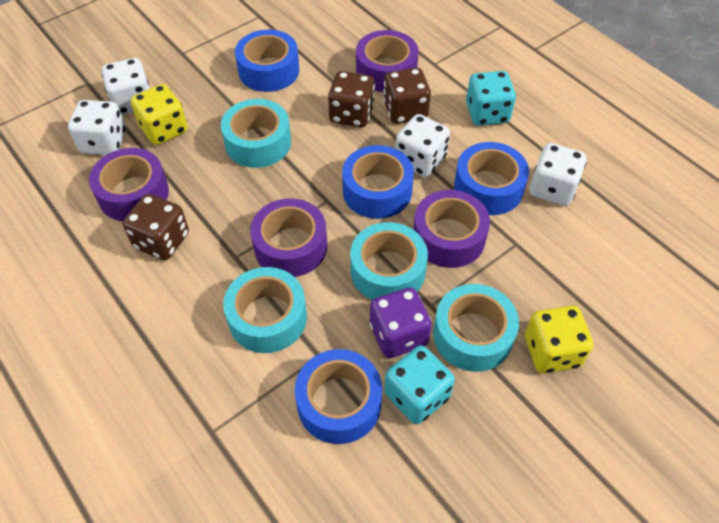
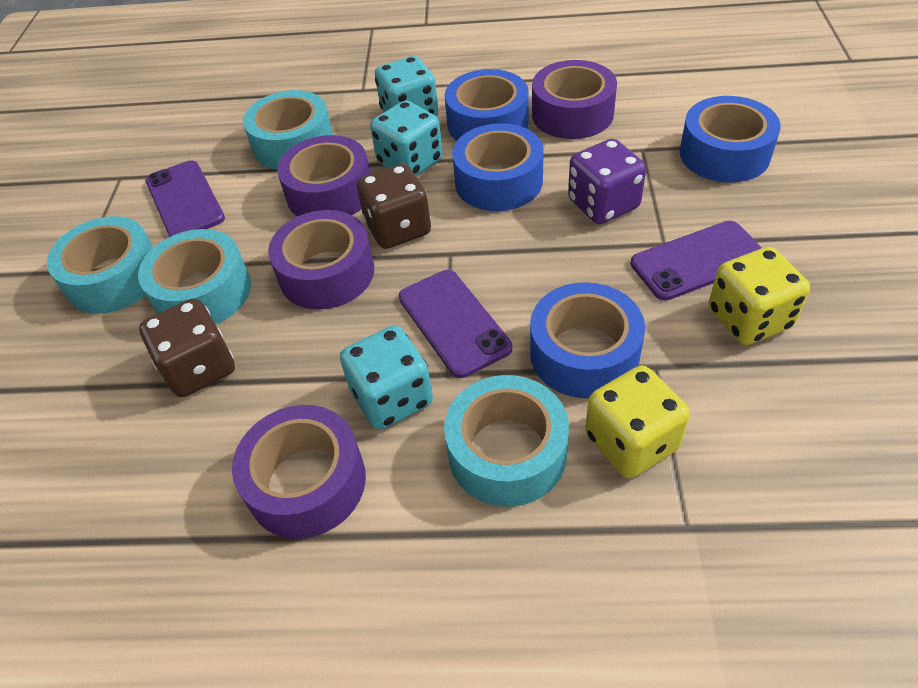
brown dice: 3 -> 2
purple phone: 0 -> 3
turquoise dice: 2 -> 3
white dice: 4 -> 0

